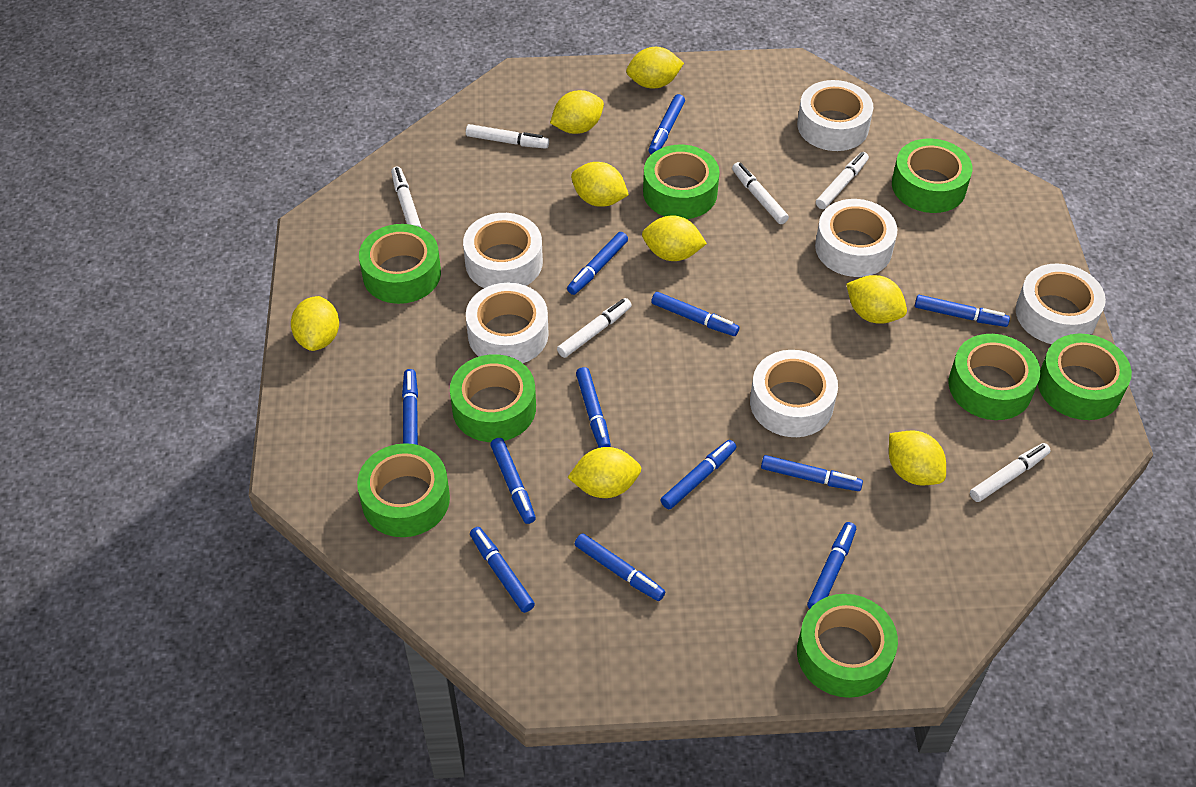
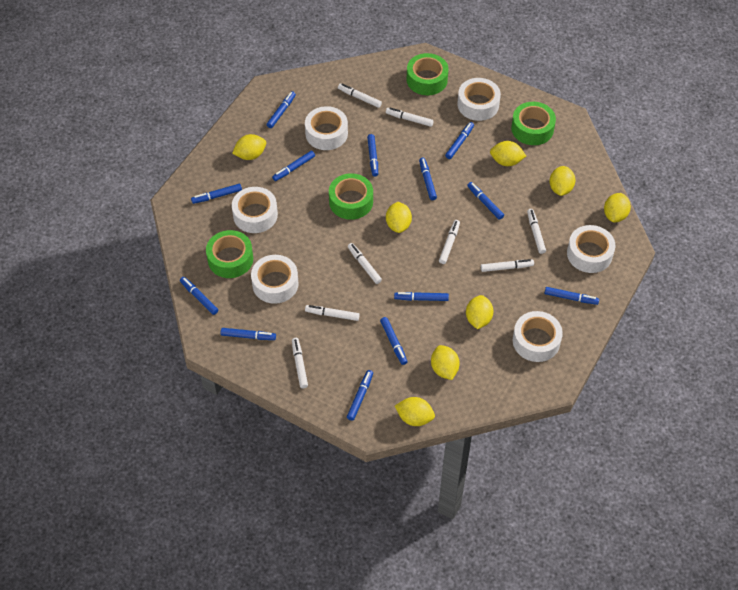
blue marker: 12 -> 13
green tape: 8 -> 4
white marker: 6 -> 8

